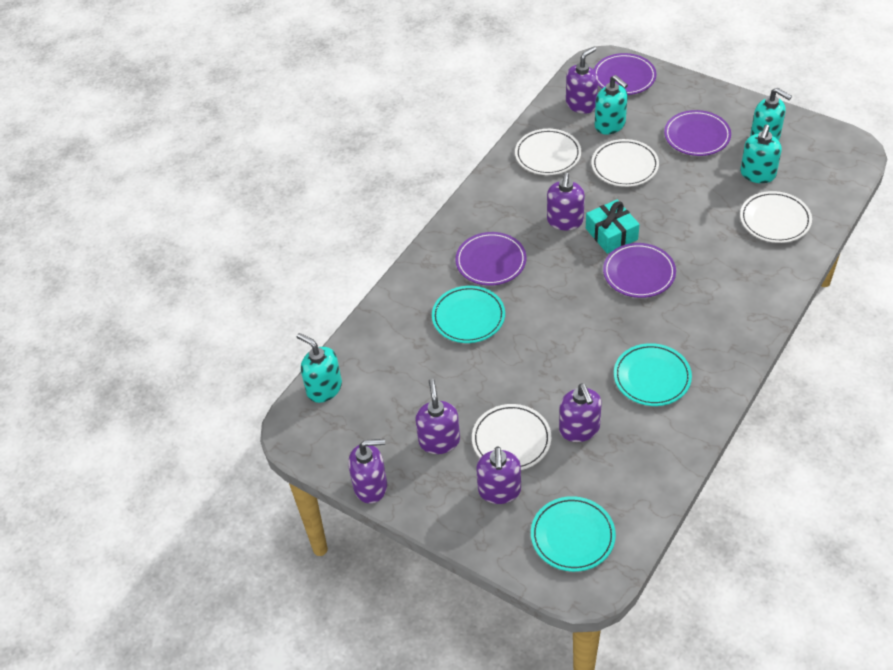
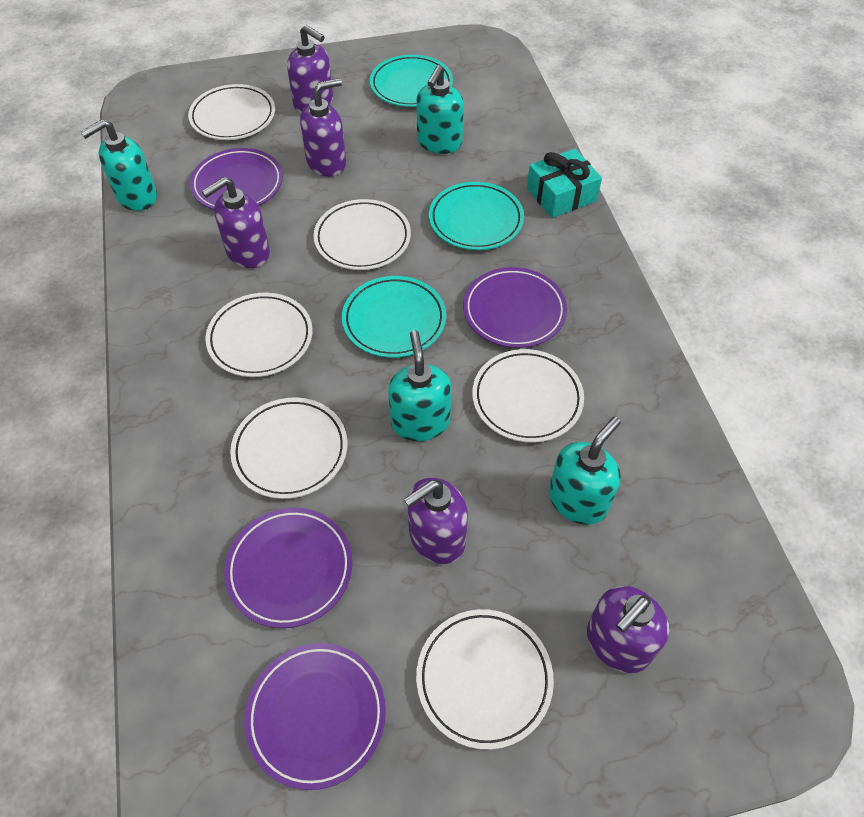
purple soap dispenser: 6 -> 5
white plate: 4 -> 6

